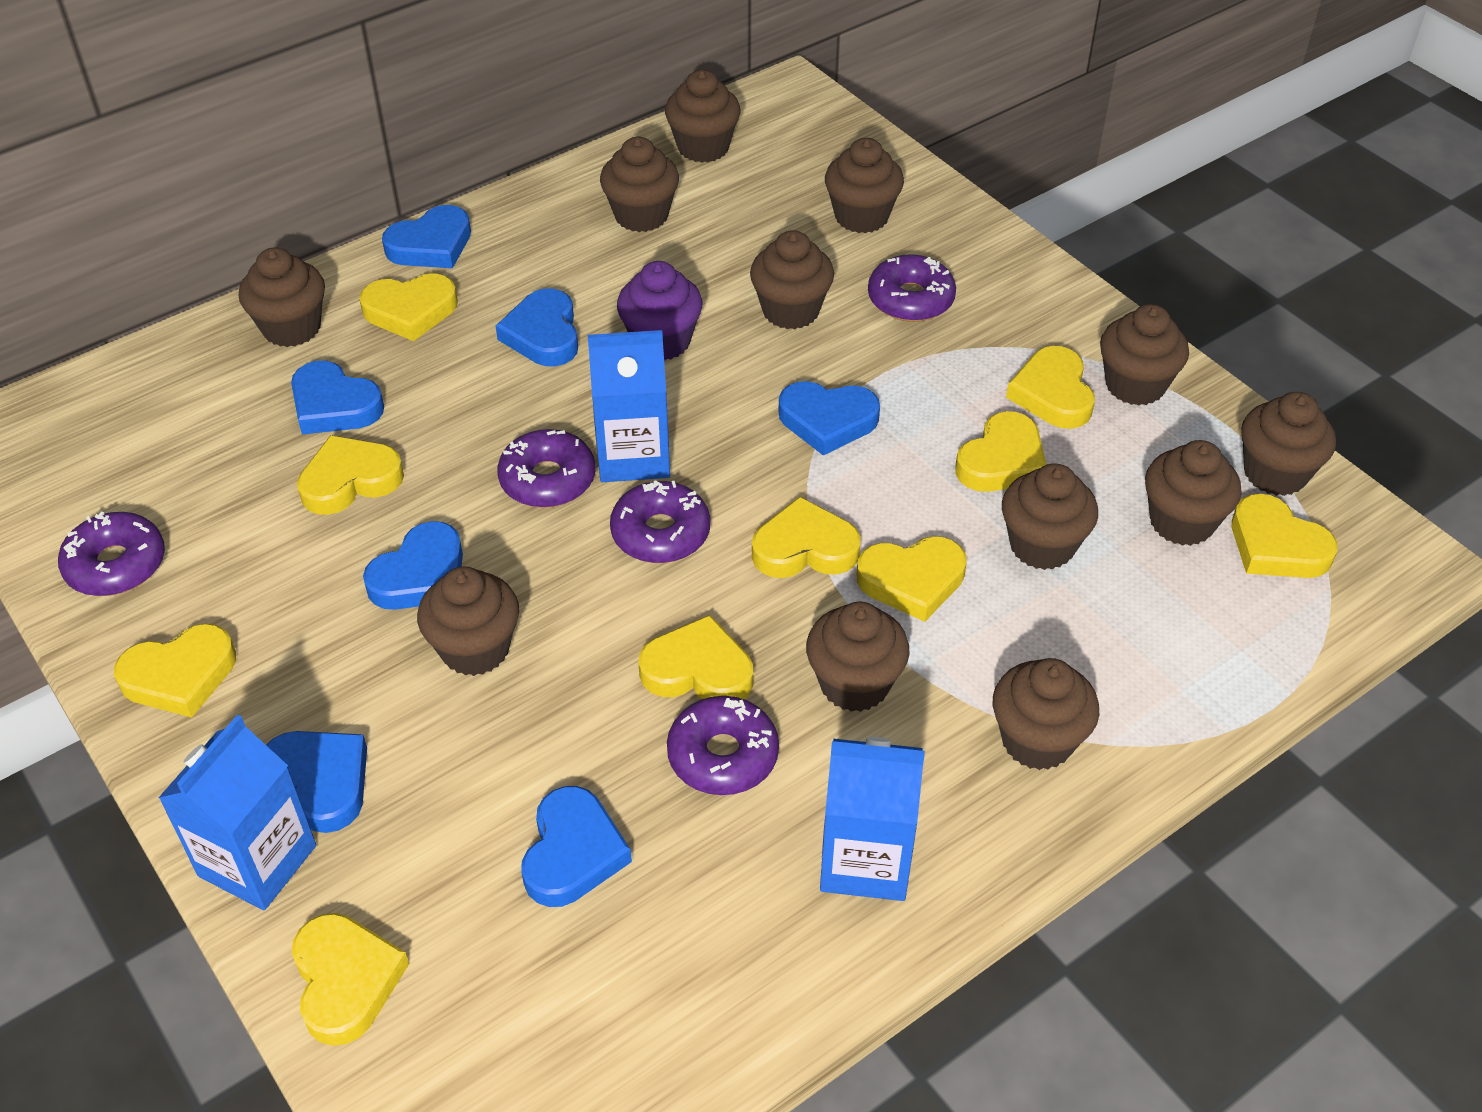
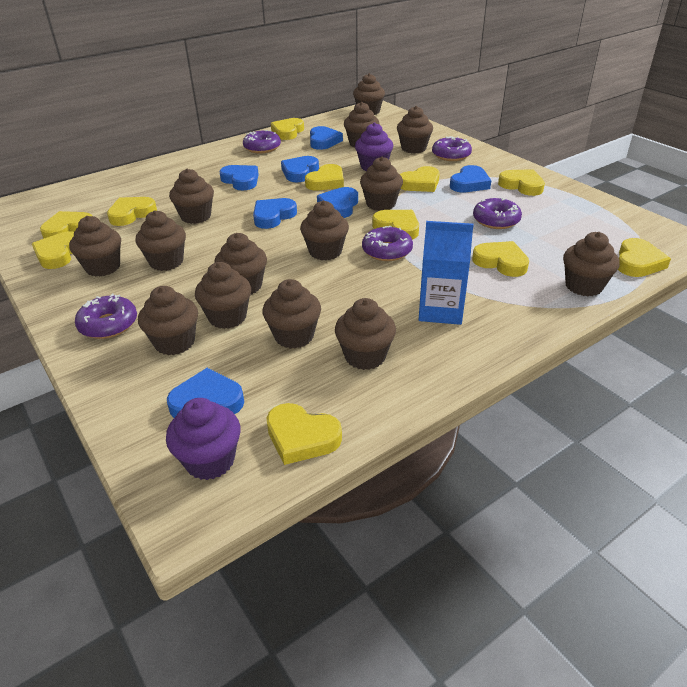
blue carton: 3 -> 1
brown cupcake: 12 -> 14
purple cupcake: 1 -> 2
yellow heart: 10 -> 11

